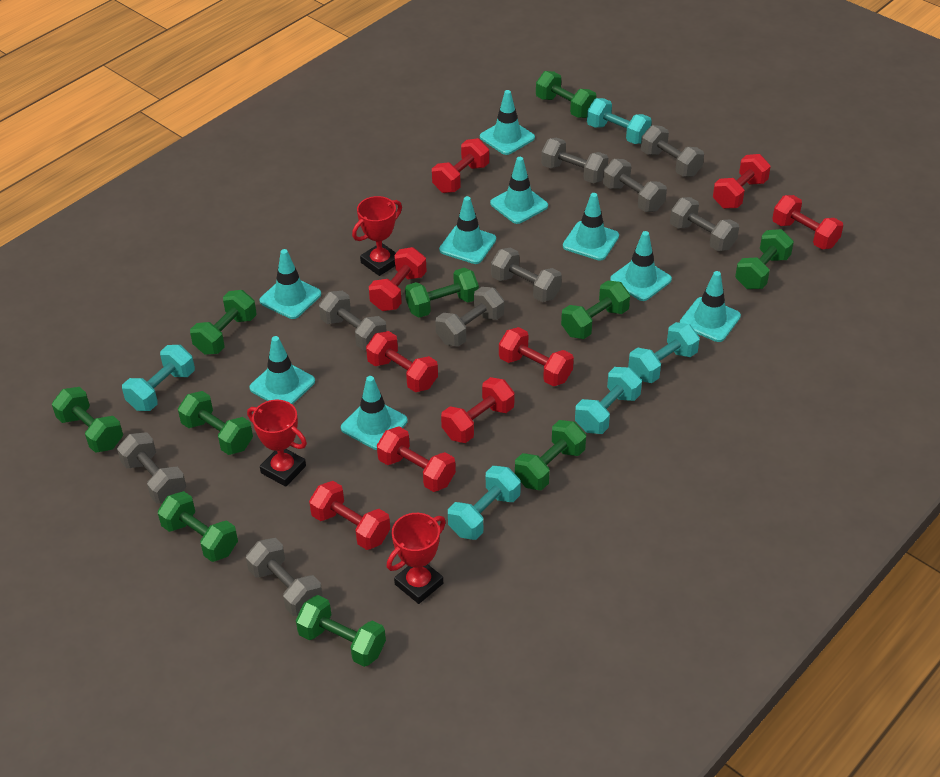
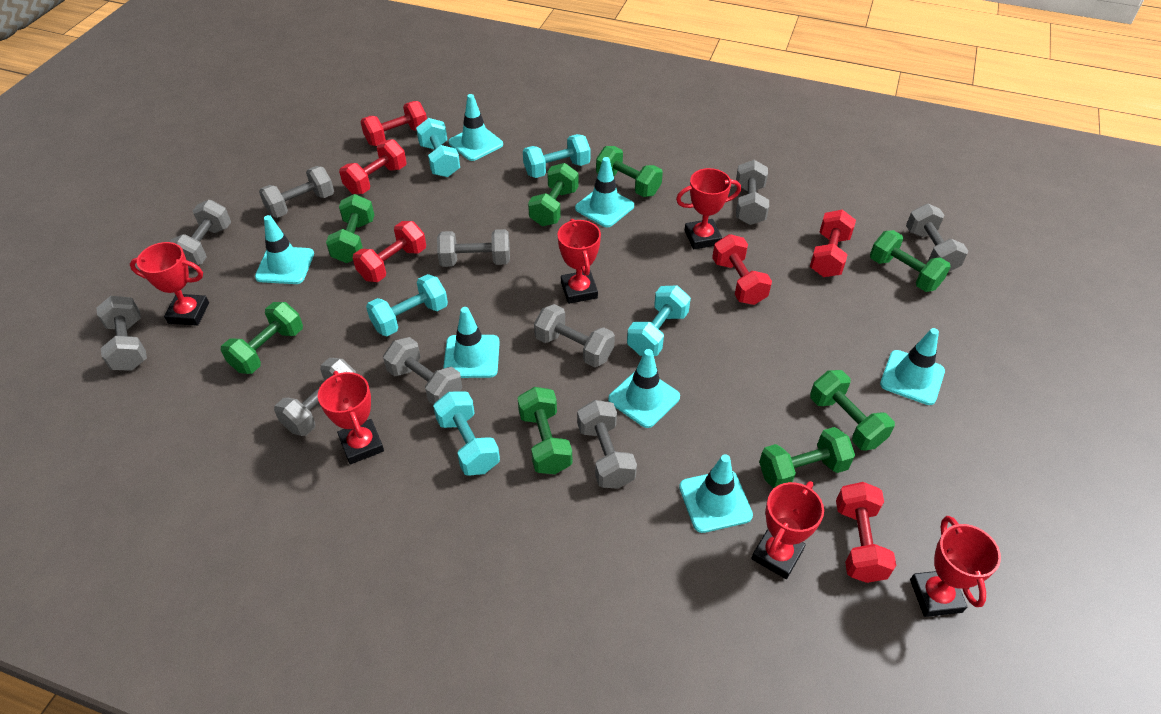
green dumbbell: 10 -> 8
grey dumbbell: 9 -> 10
red dumbbell: 9 -> 6
red trophy: 3 -> 6
turquoise traffic cone: 9 -> 7

